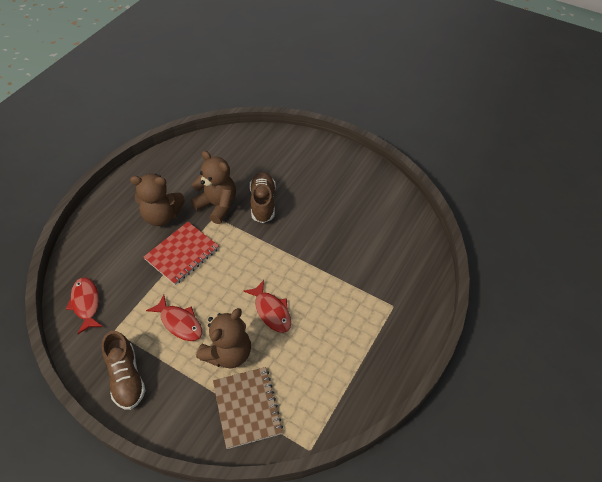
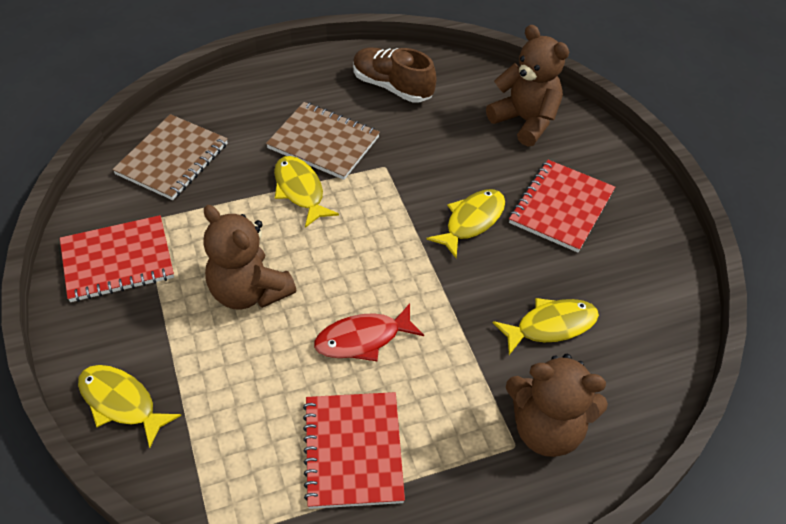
brown notebook: 1 -> 2
brown shoe: 2 -> 1
red fish: 3 -> 1
red notebook: 1 -> 3
yellow fish: 0 -> 4

